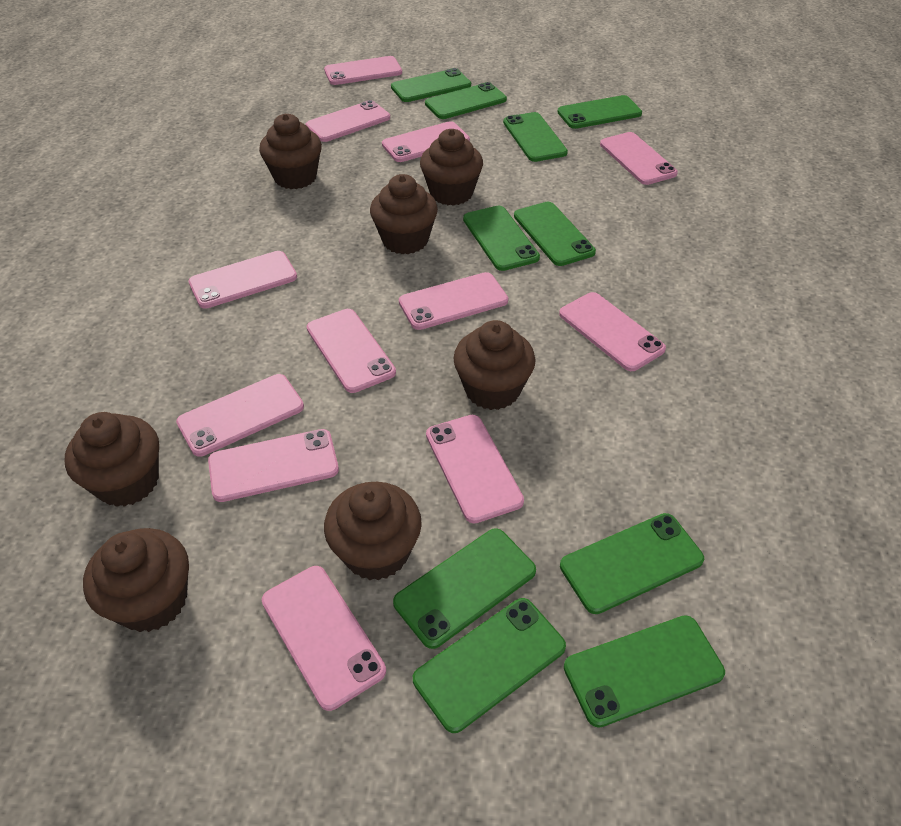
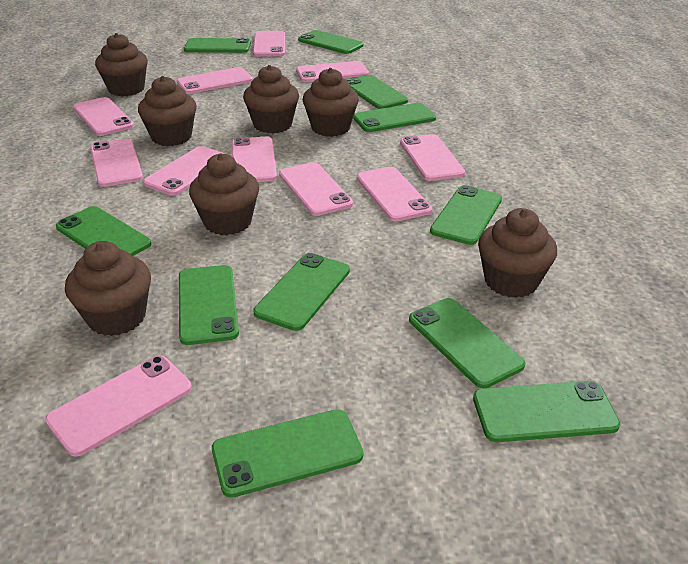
green phone: 10 -> 11
pink phone: 12 -> 11

